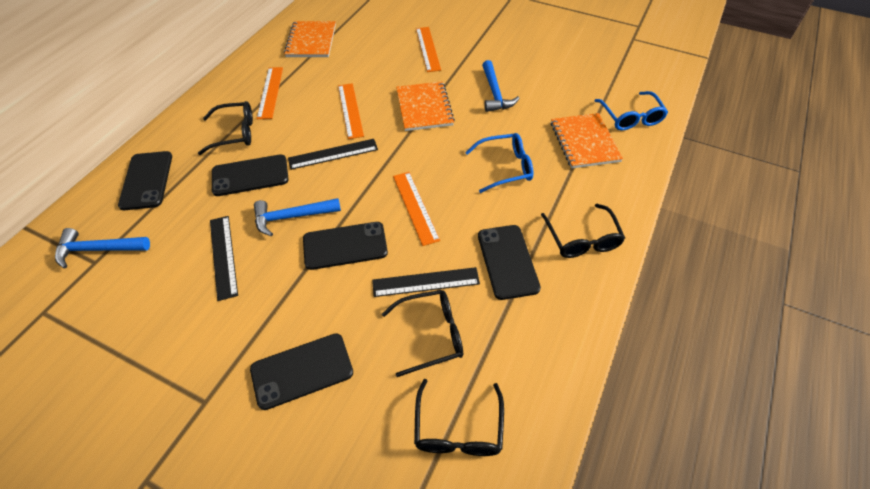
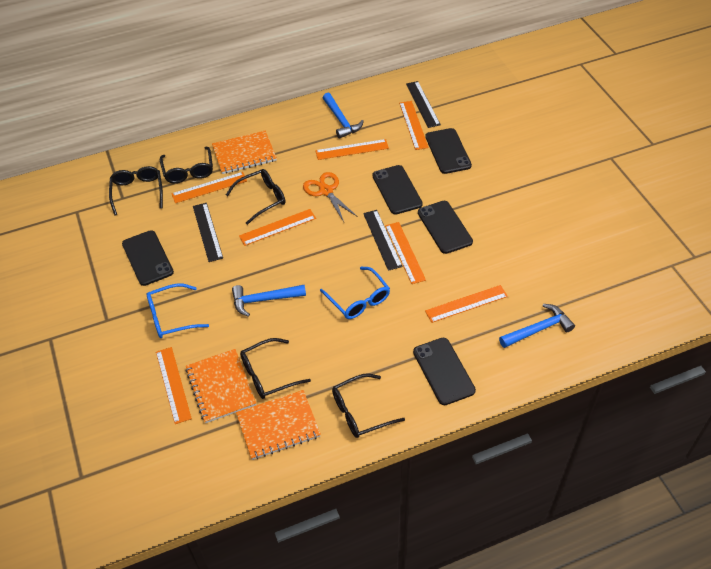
black glasses: 4 -> 5
orange ruler: 4 -> 7
orange scissors: 0 -> 1

